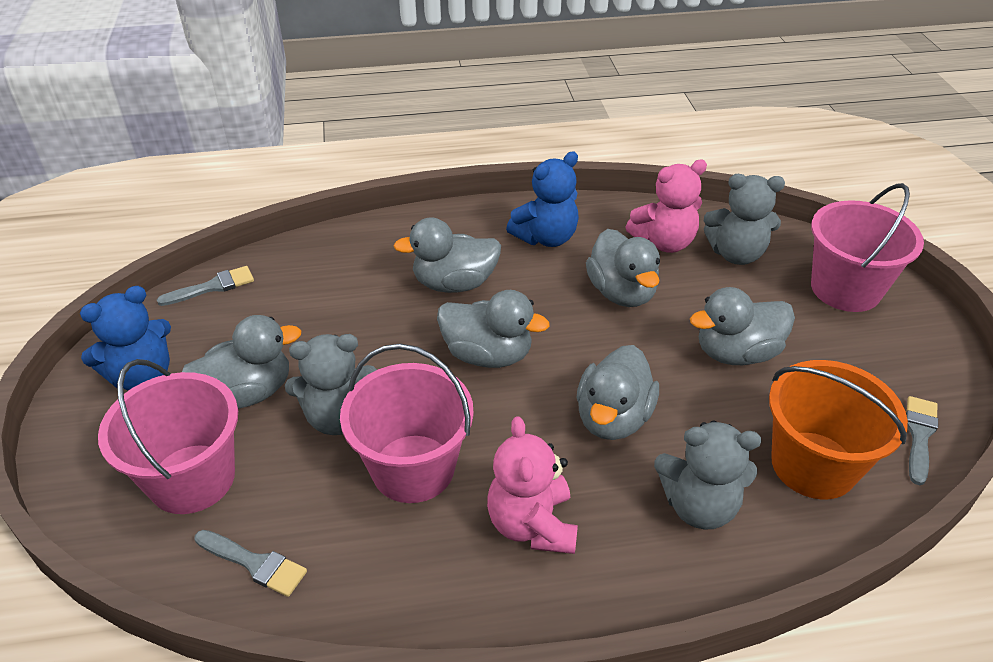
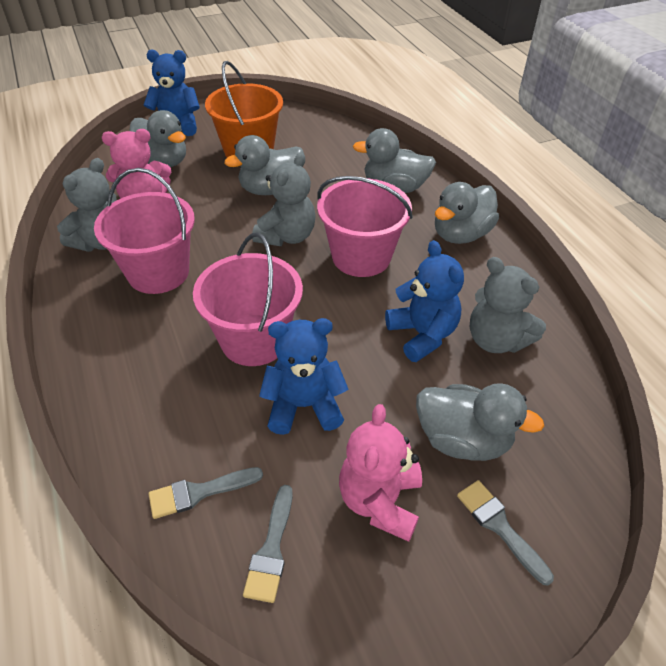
blue teddy bear: 2 -> 3
grey duck: 6 -> 5

